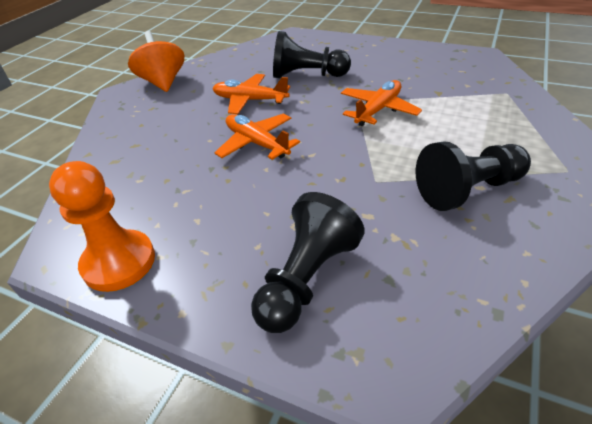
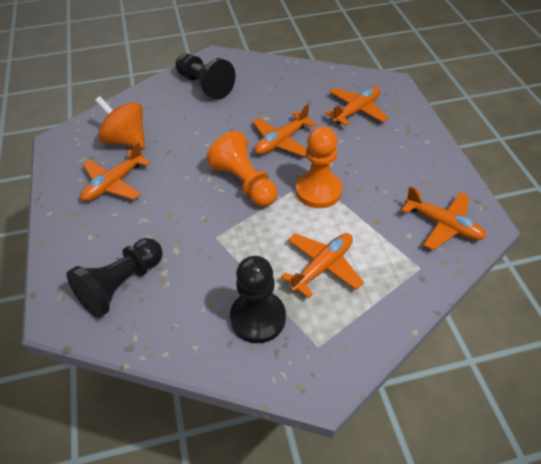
orange pawn: 1 -> 2
orange plane: 3 -> 5

